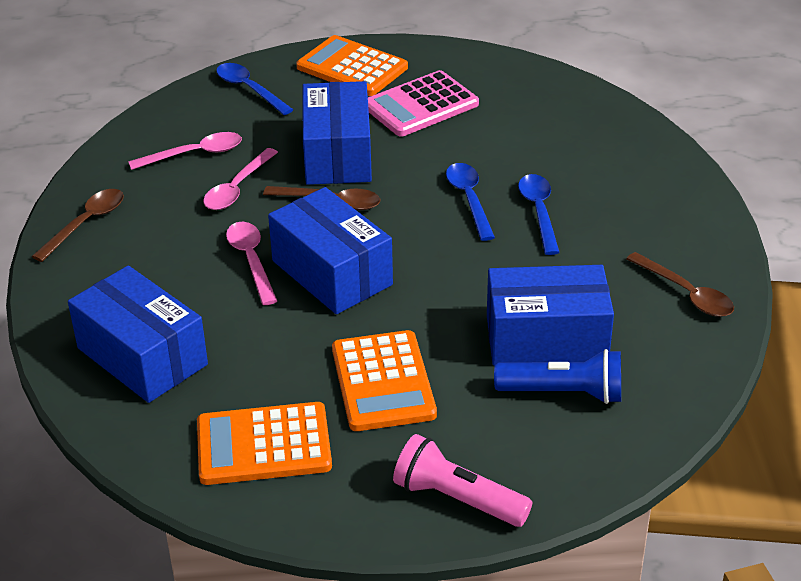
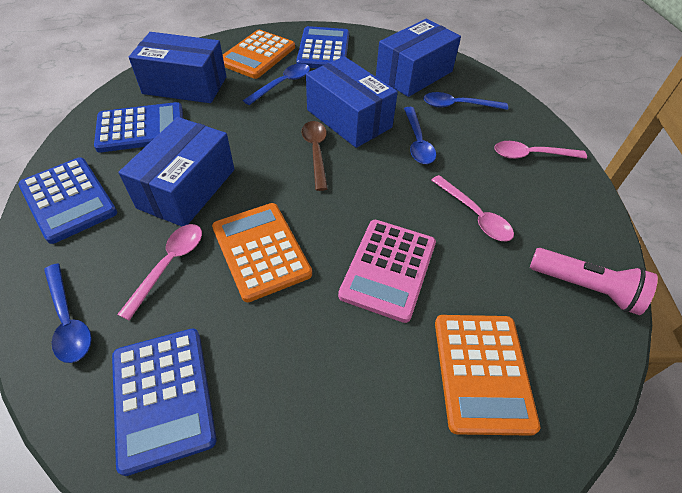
blue calculator: 0 -> 4
blue flashlight: 1 -> 0
blue spoon: 3 -> 4
brown spoon: 3 -> 1

